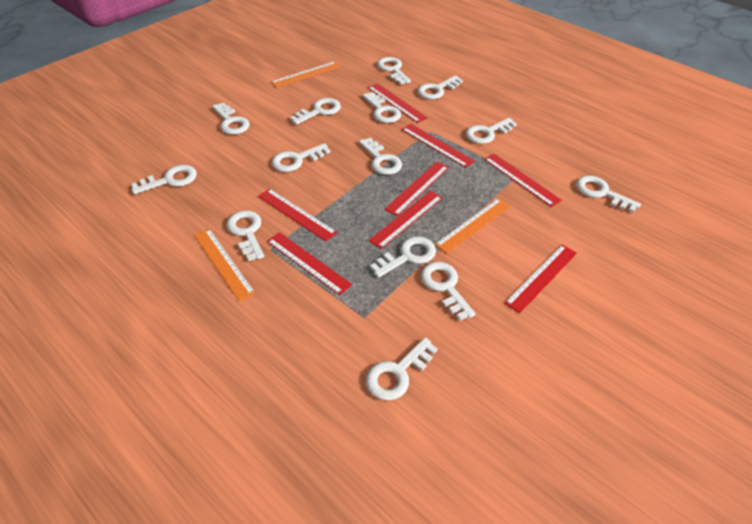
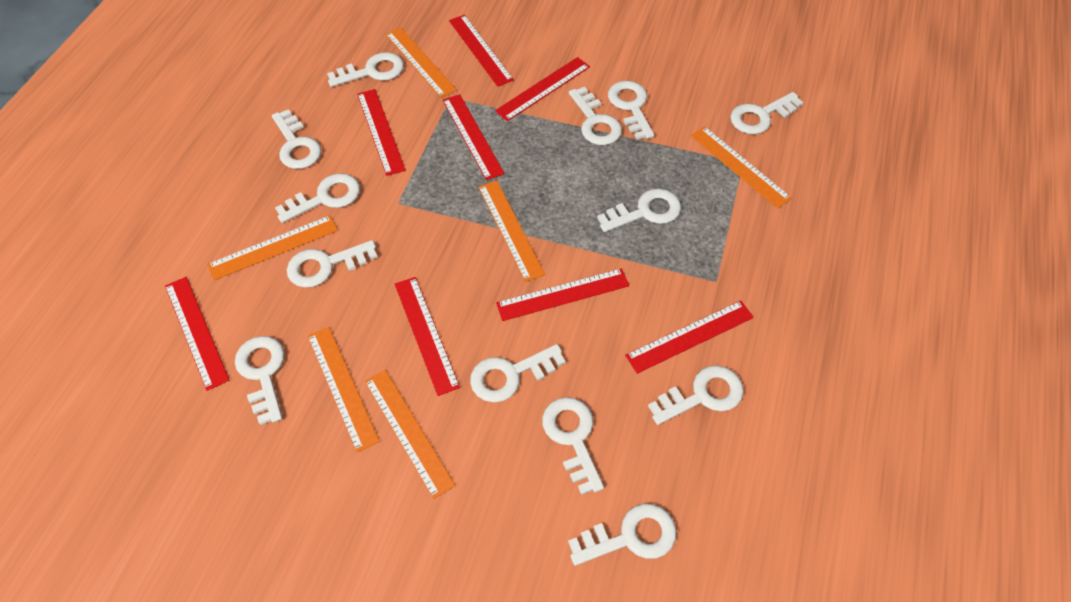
orange ruler: 3 -> 6
white key: 14 -> 13

